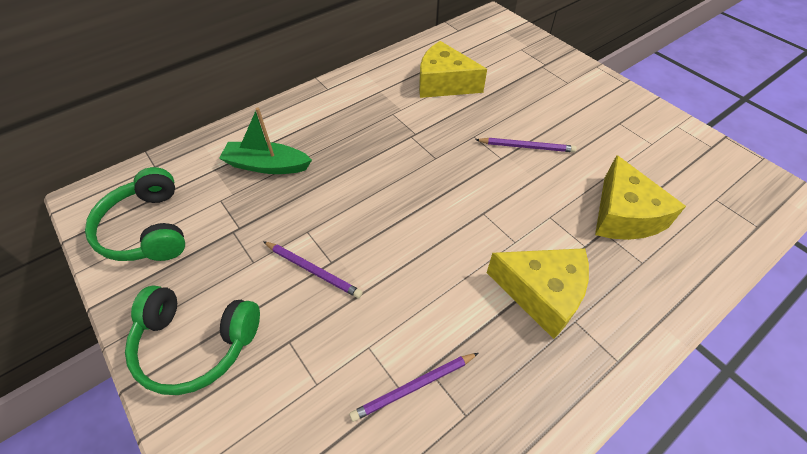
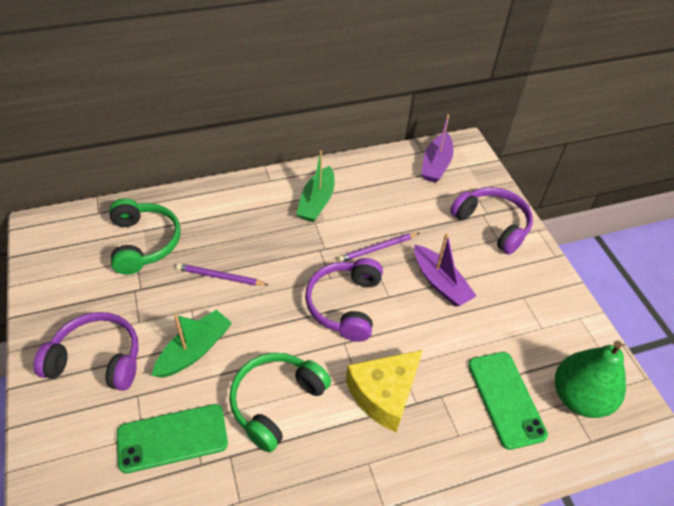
green boat: 1 -> 2
green pear: 0 -> 1
green phone: 0 -> 2
purple boat: 0 -> 2
purple headphones: 0 -> 3
purple pencil: 3 -> 2
yellow cheese: 3 -> 1

